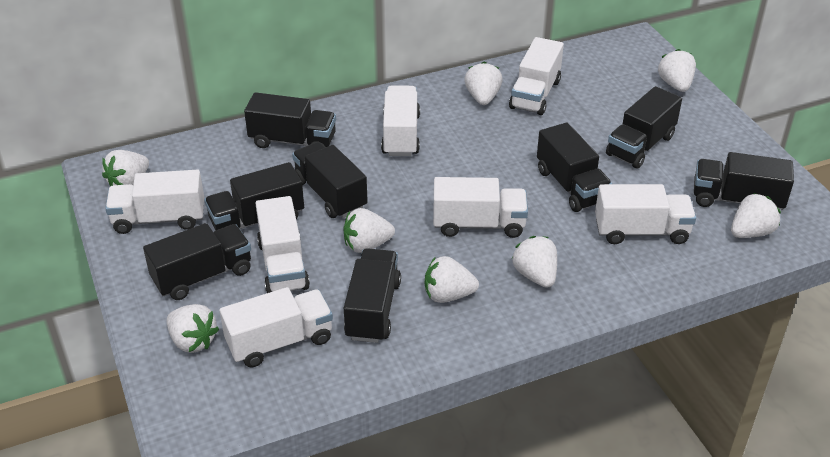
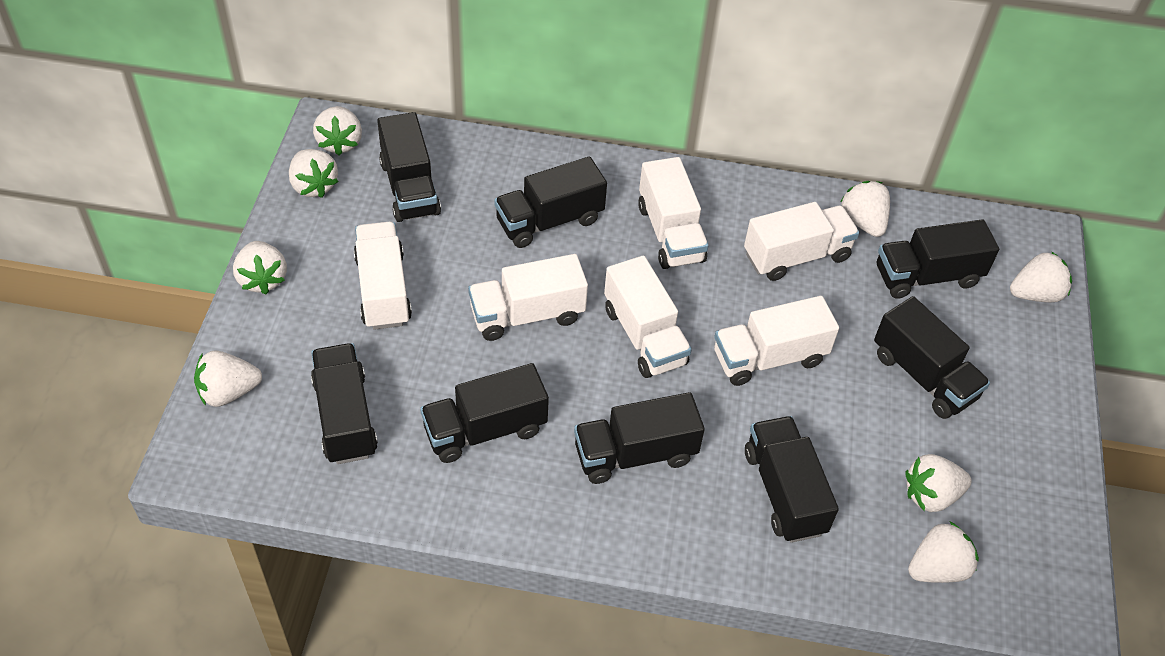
white truck: 7 -> 6

